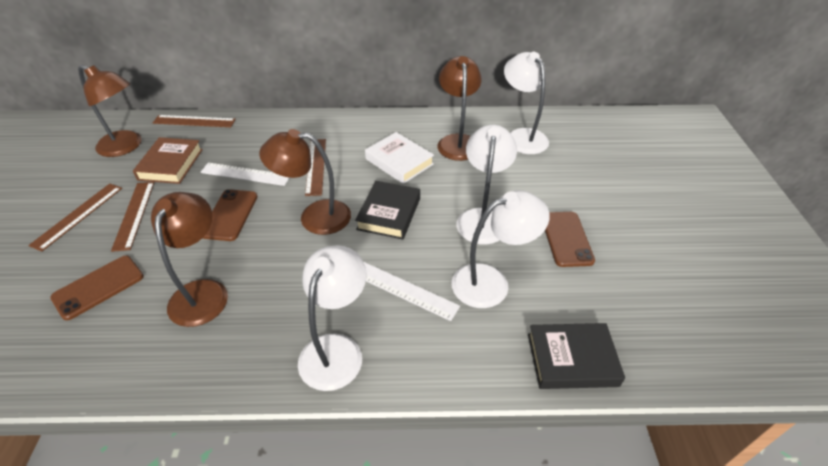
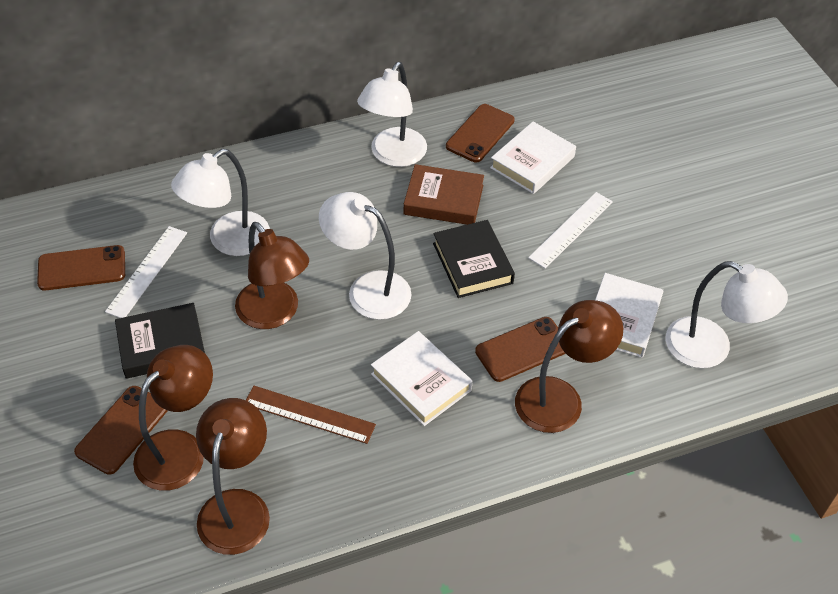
brown phone: 3 -> 4
brown ruler: 4 -> 1
white book: 1 -> 3

